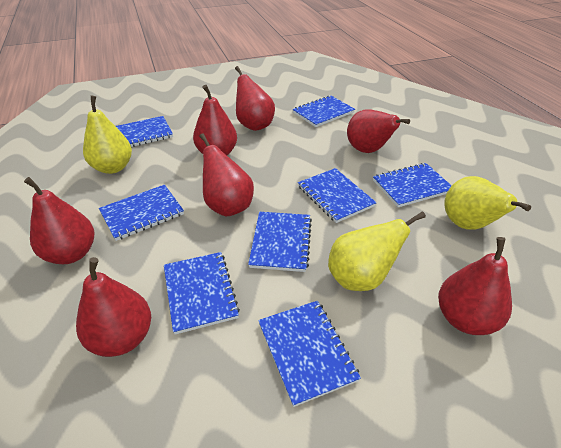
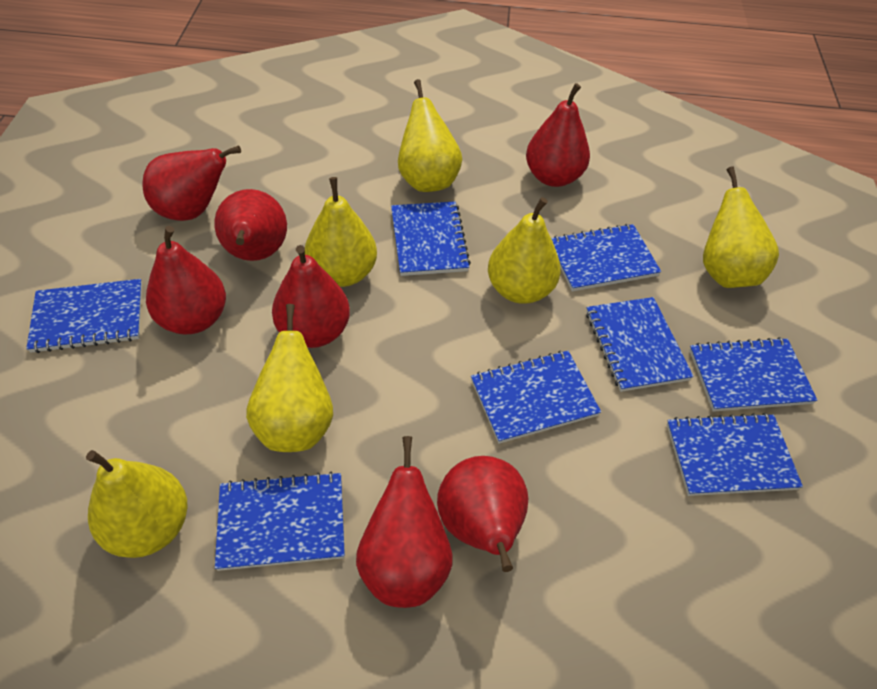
yellow pear: 3 -> 6

